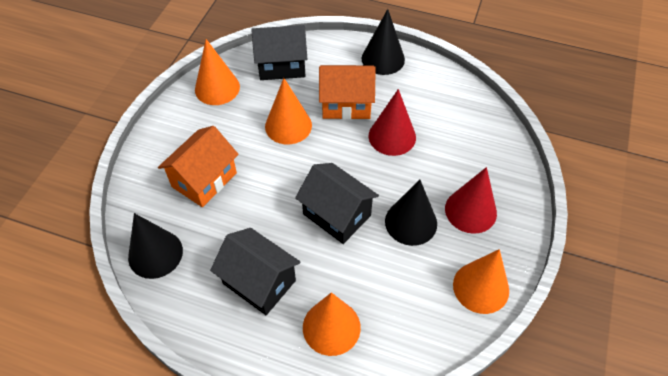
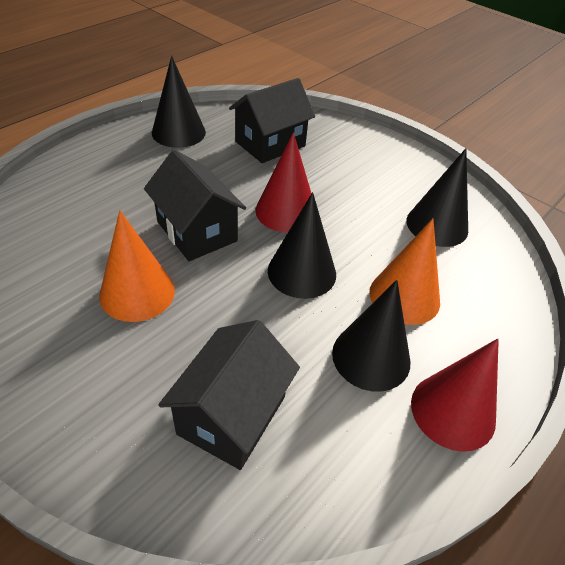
black cone: 3 -> 4
orange cone: 4 -> 2
orange house: 2 -> 0

